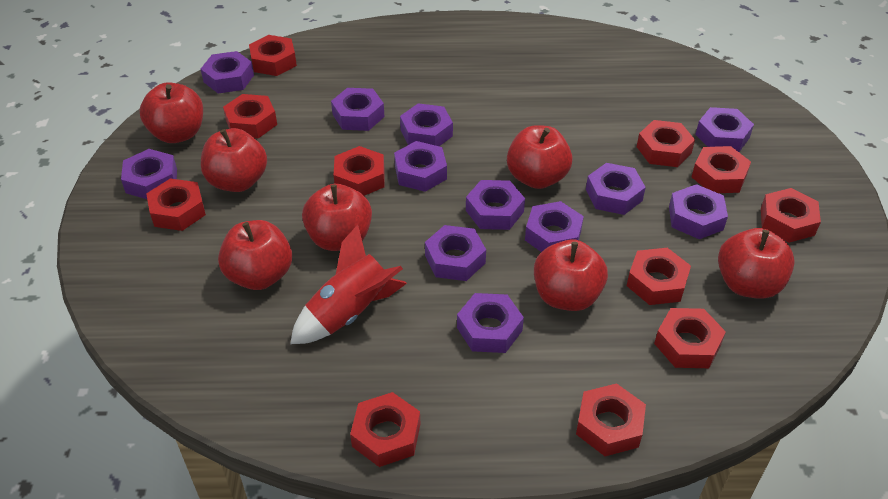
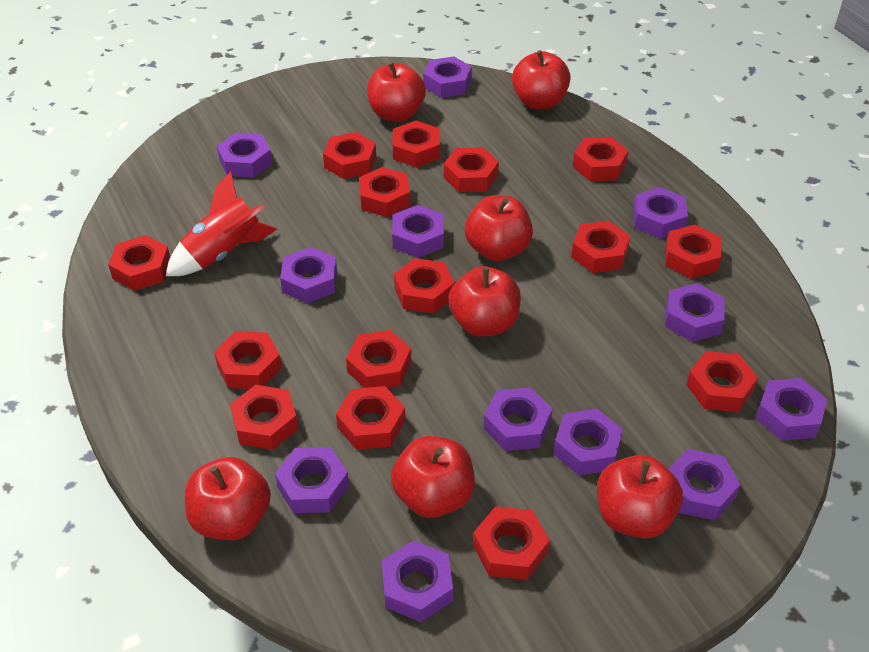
red nut: 11 -> 15

